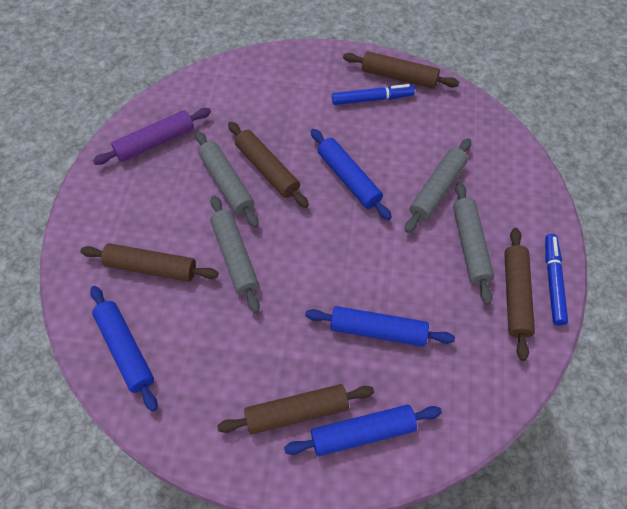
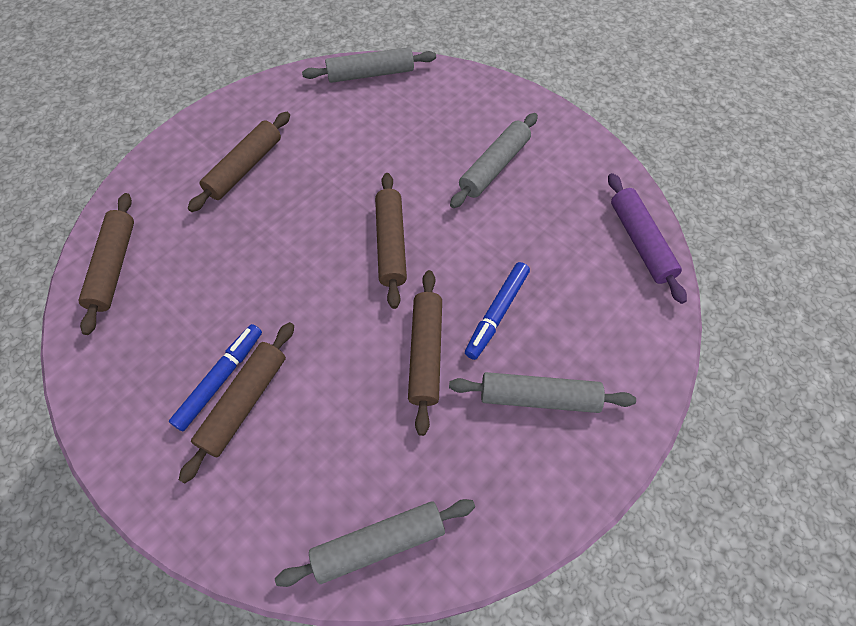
blue rolling pin: 4 -> 0

